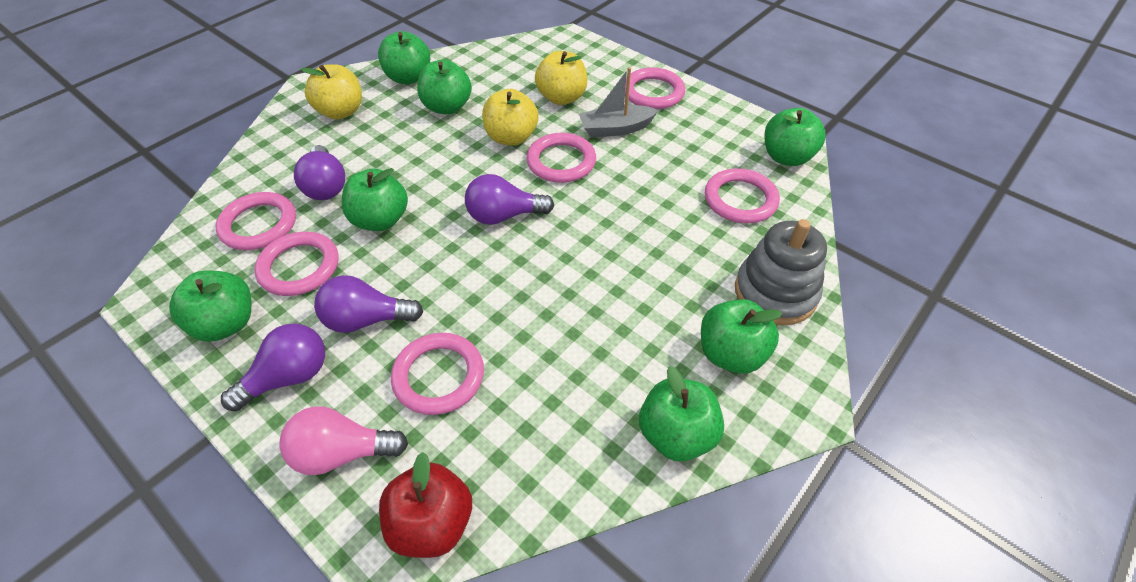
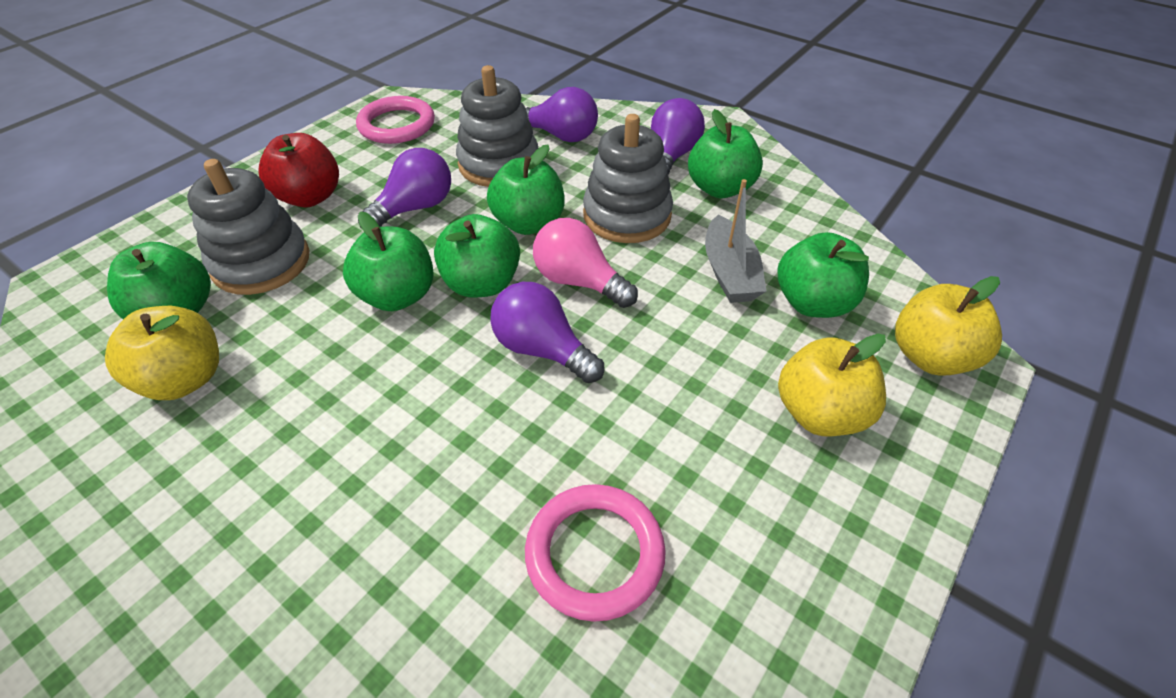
green apple: 7 -> 6
grey stacking toy: 1 -> 3
pink ring: 6 -> 2

